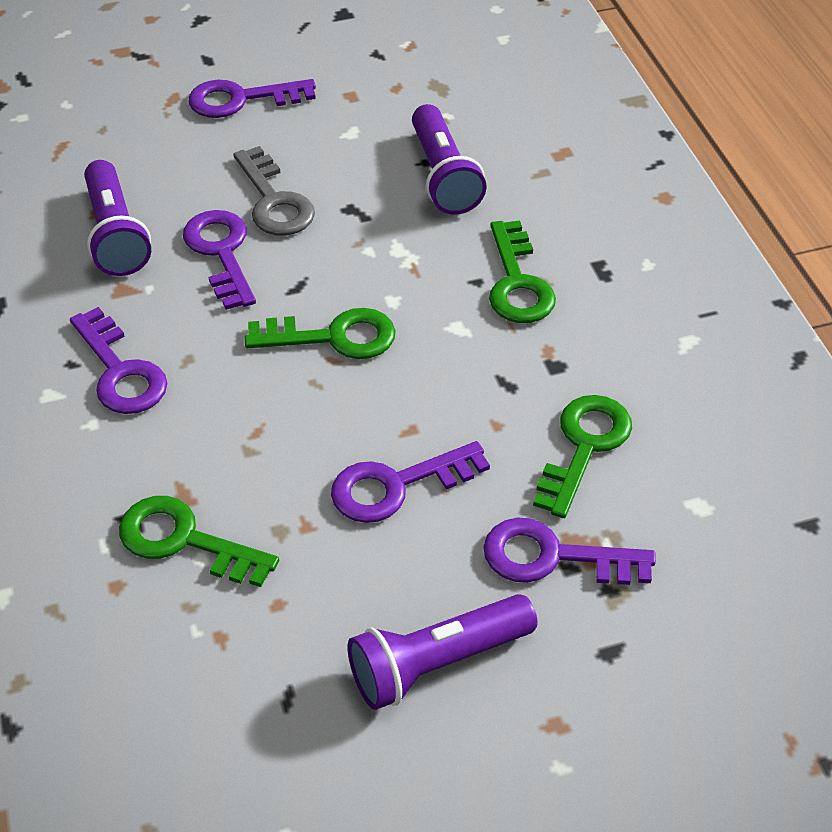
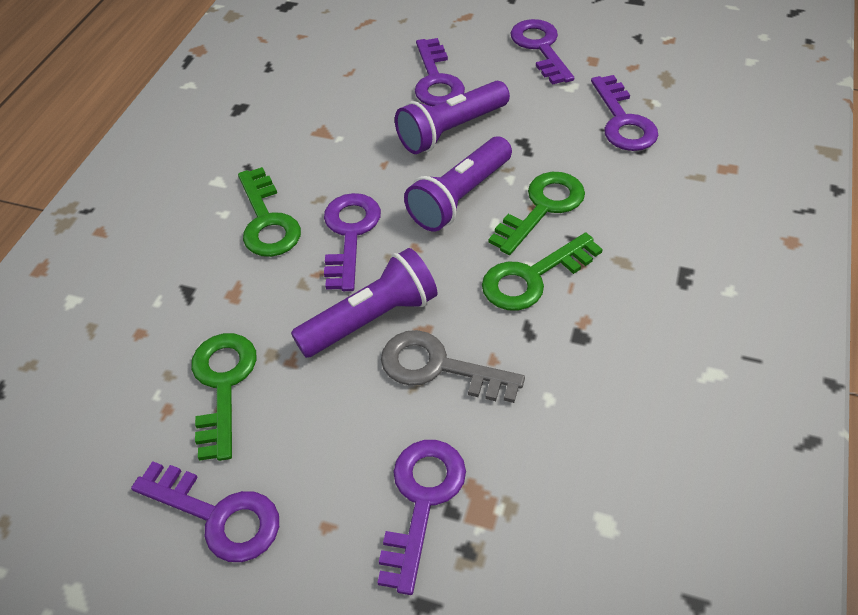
purple key: 5 -> 6

